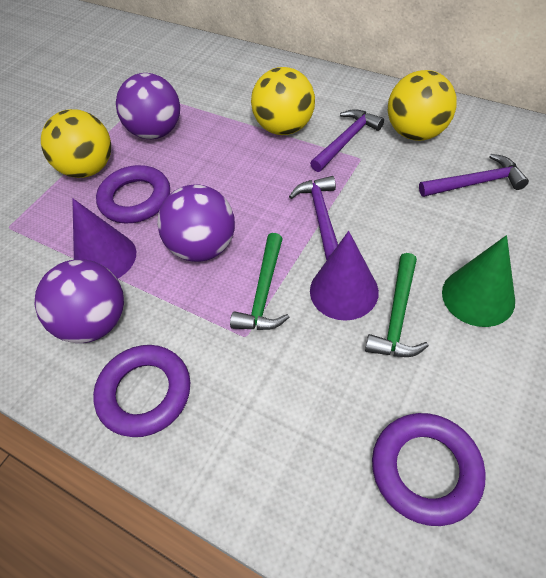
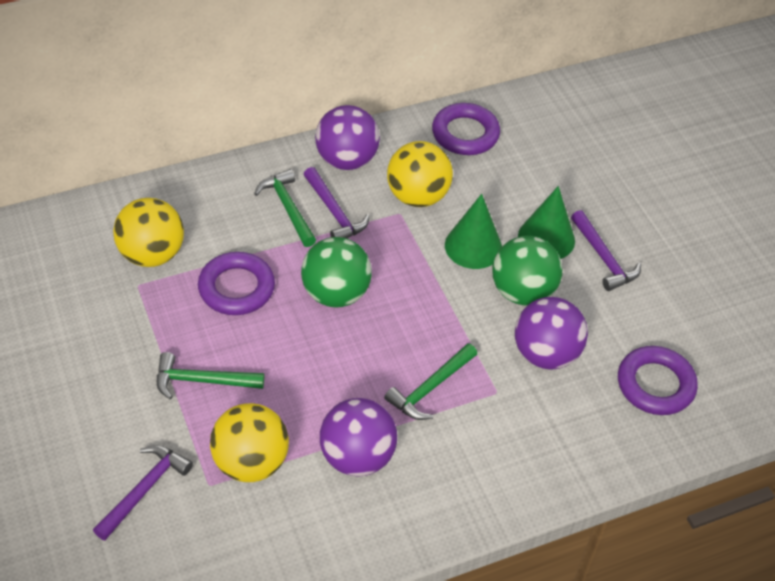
green ball: 0 -> 2
green cone: 1 -> 2
green hammer: 2 -> 3
purple cone: 2 -> 0

